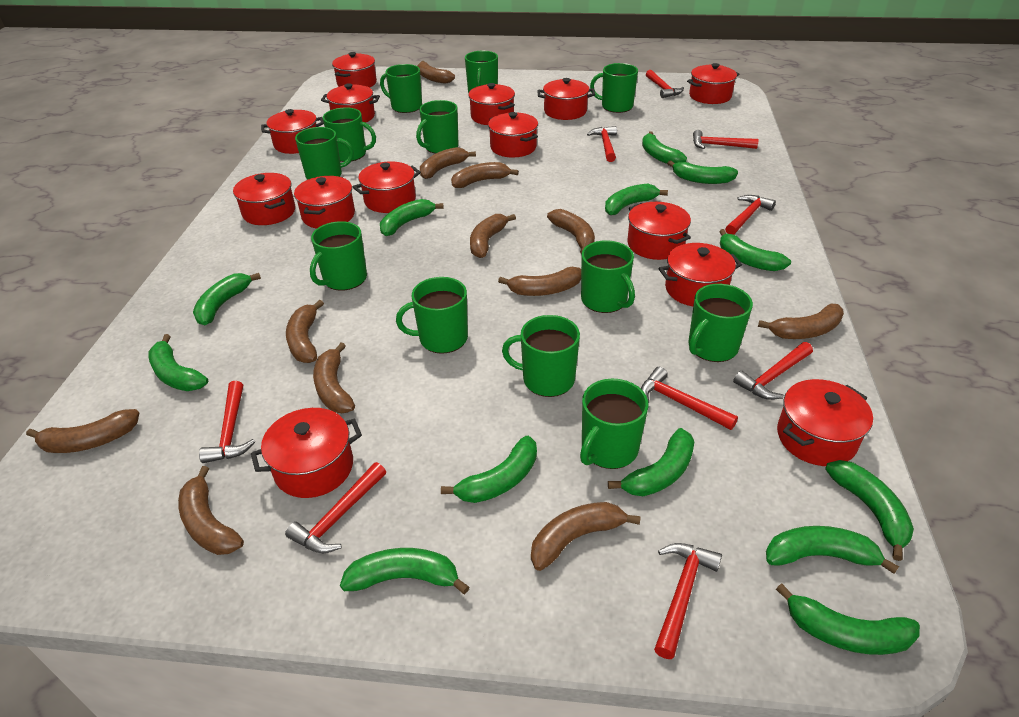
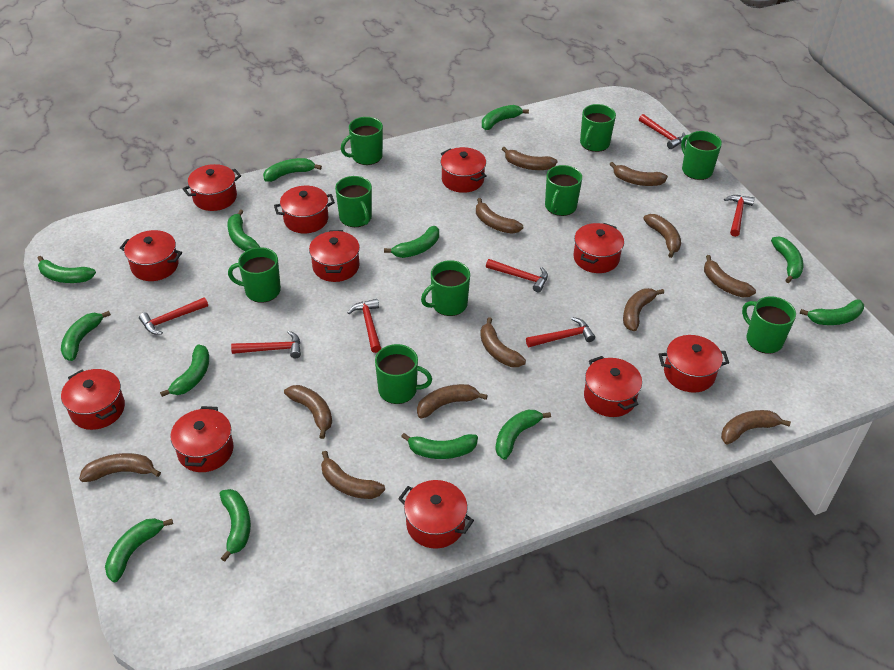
green mug: 12 -> 9
red hammer: 9 -> 7
red pot: 14 -> 11

